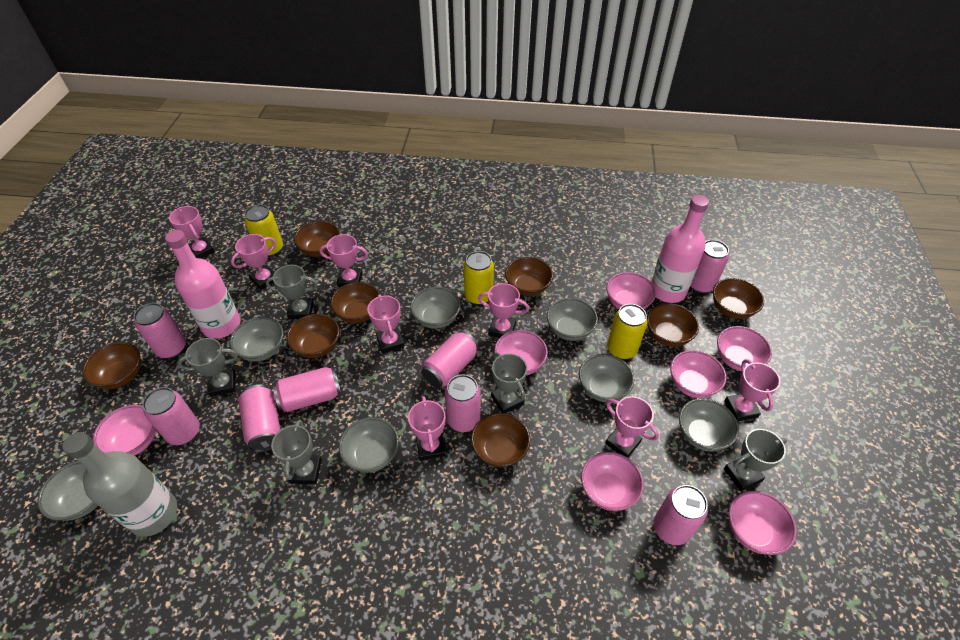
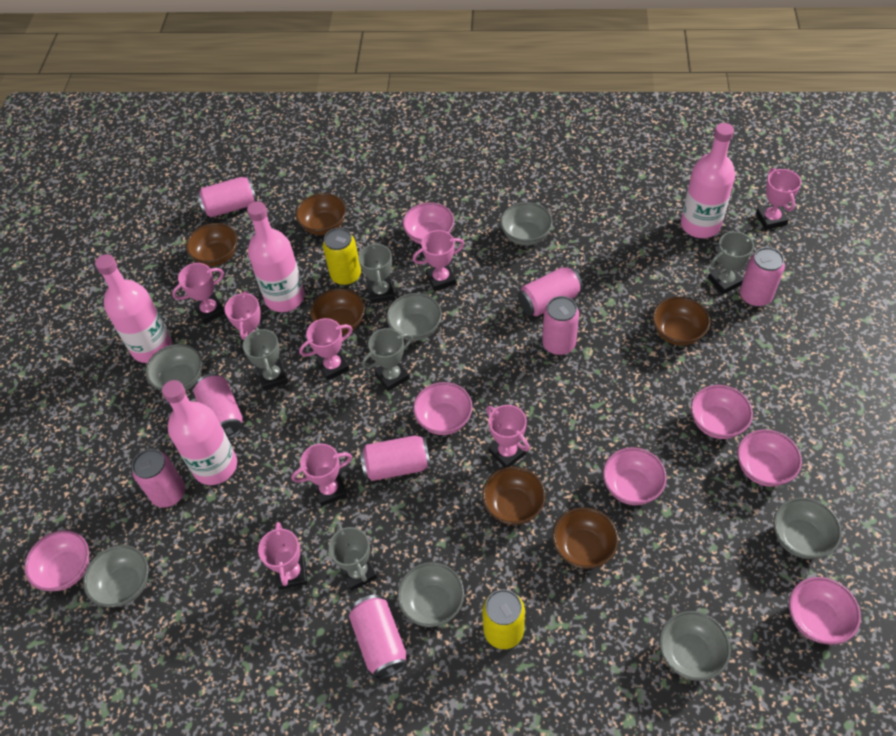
brown bowl: 8 -> 6
grey bottle: 1 -> 0
pink bottle: 2 -> 4
yellow can: 3 -> 2

